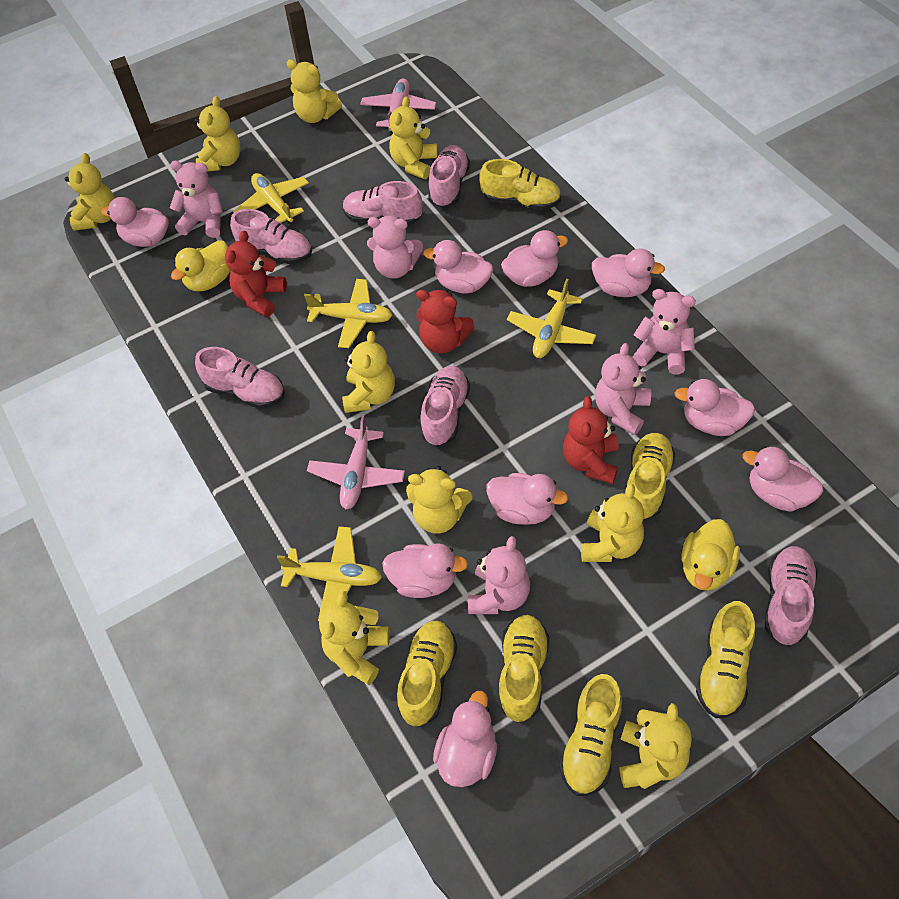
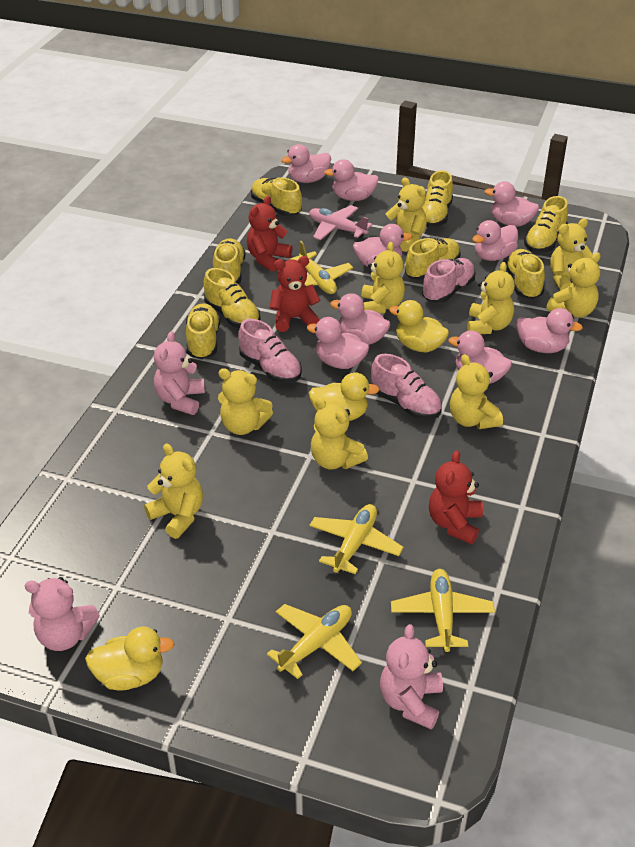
pink plane: 2 -> 1
pink shoe: 6 -> 3
pink teddy bear: 5 -> 3
yellow duck: 2 -> 3
yellow shoe: 6 -> 8

